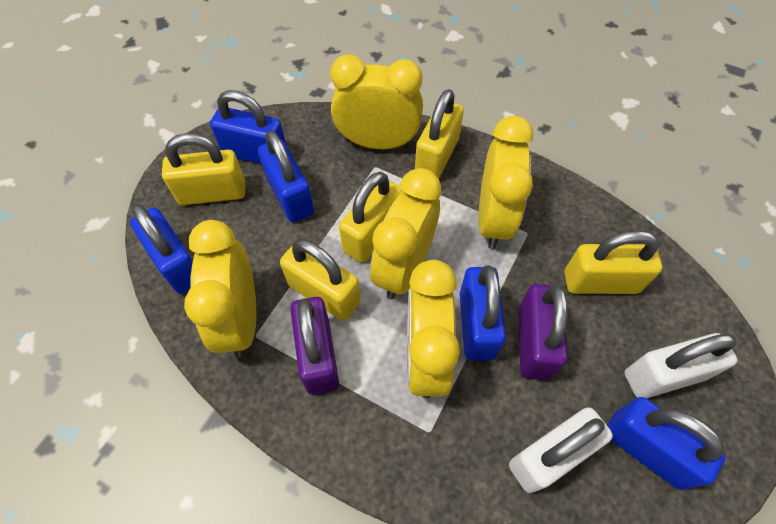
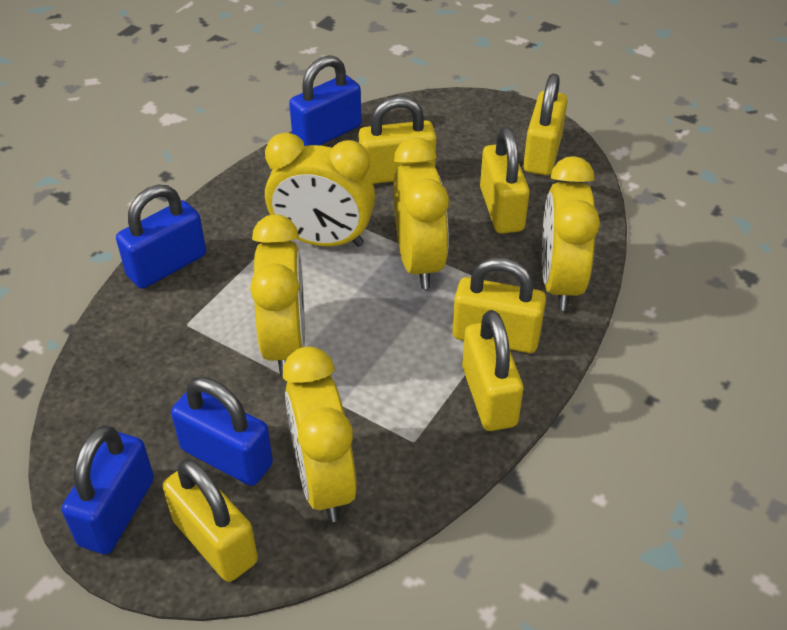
blue padlock: 5 -> 4
purple padlock: 2 -> 0
white padlock: 2 -> 0
yellow padlock: 5 -> 6

